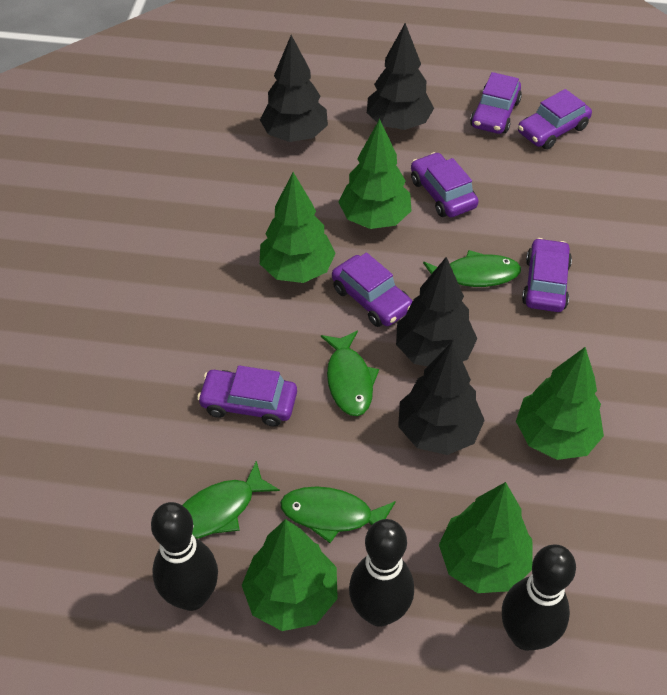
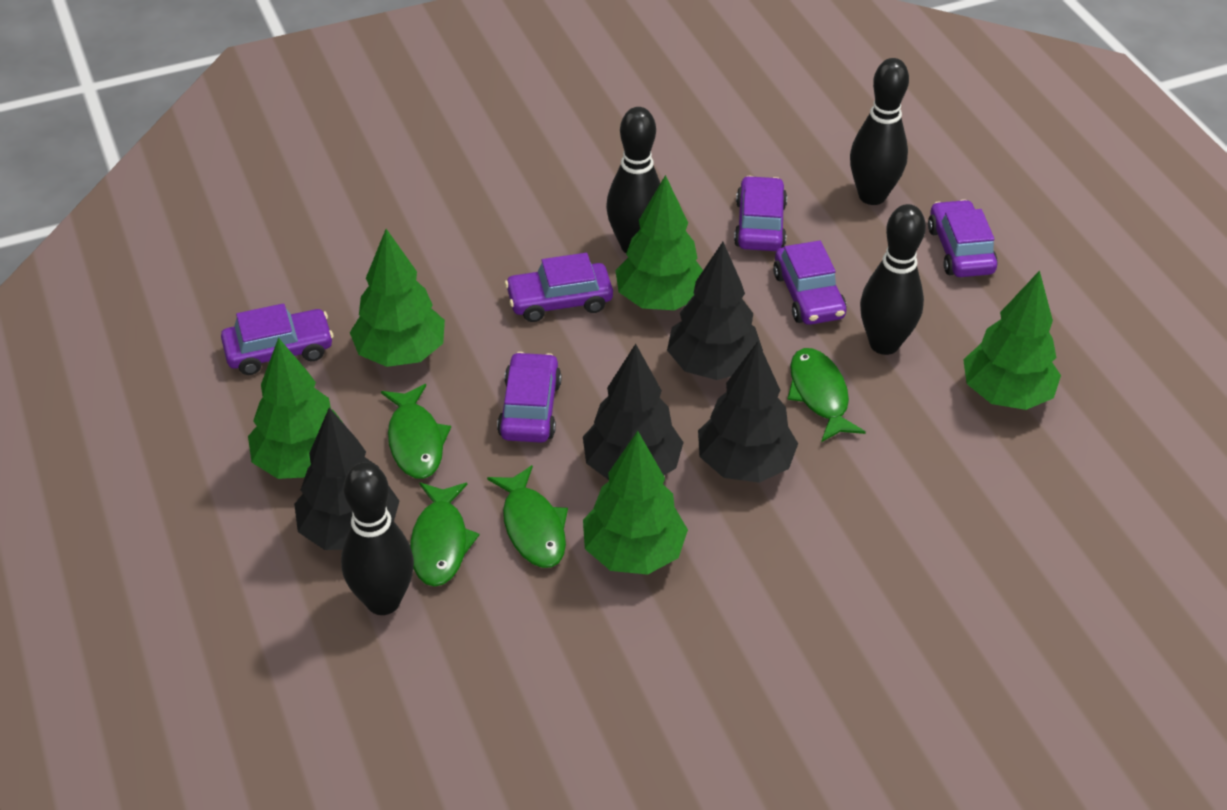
black bowling pin: 3 -> 4

